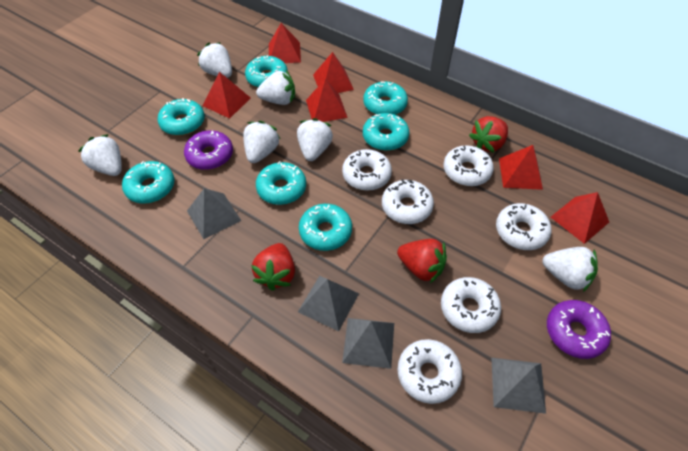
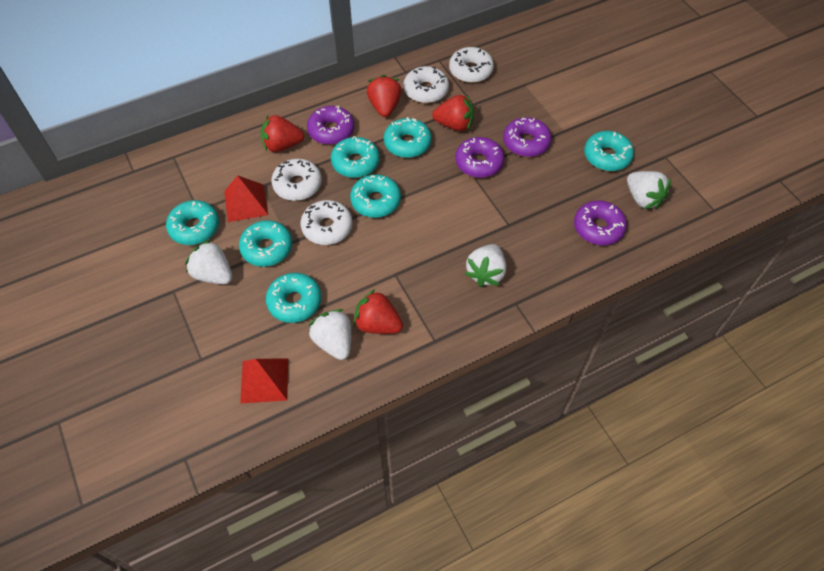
grey pyramid: 4 -> 0
purple donut: 2 -> 4
red pyramid: 6 -> 2
red strawberry: 3 -> 4
white donut: 6 -> 4
white strawberry: 6 -> 4

